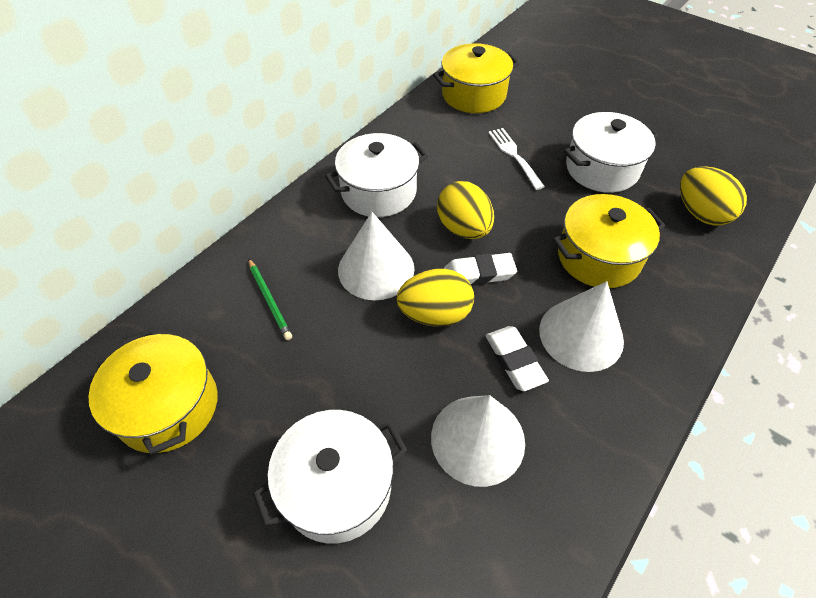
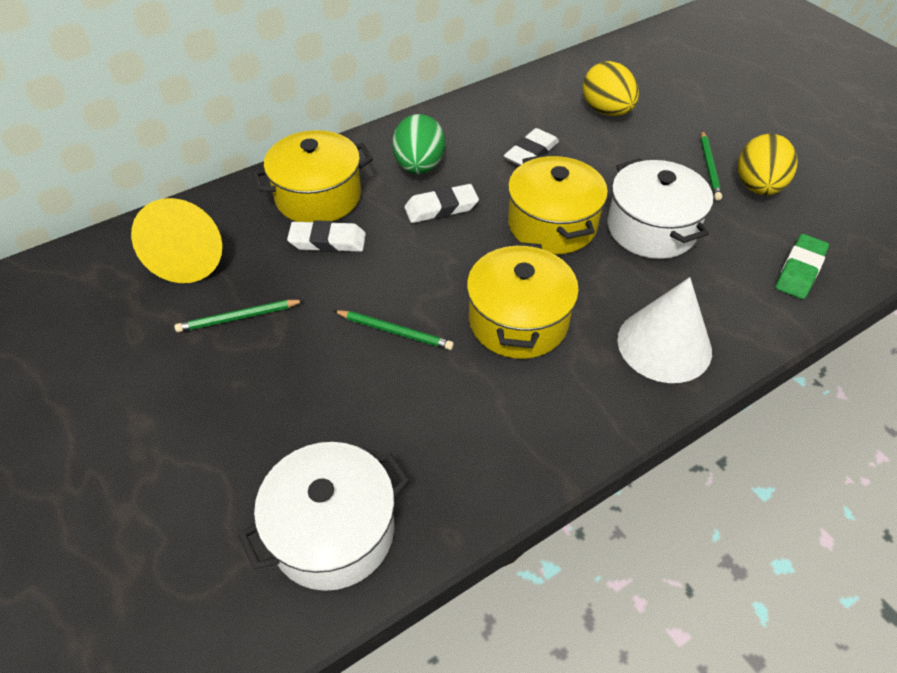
green egg: 0 -> 1
green eraser: 0 -> 1
green pencil: 1 -> 3
white cone: 3 -> 1
white eraser: 2 -> 3
white fork: 1 -> 0
white pot: 3 -> 2
yellow cone: 0 -> 1
yellow egg: 3 -> 2

